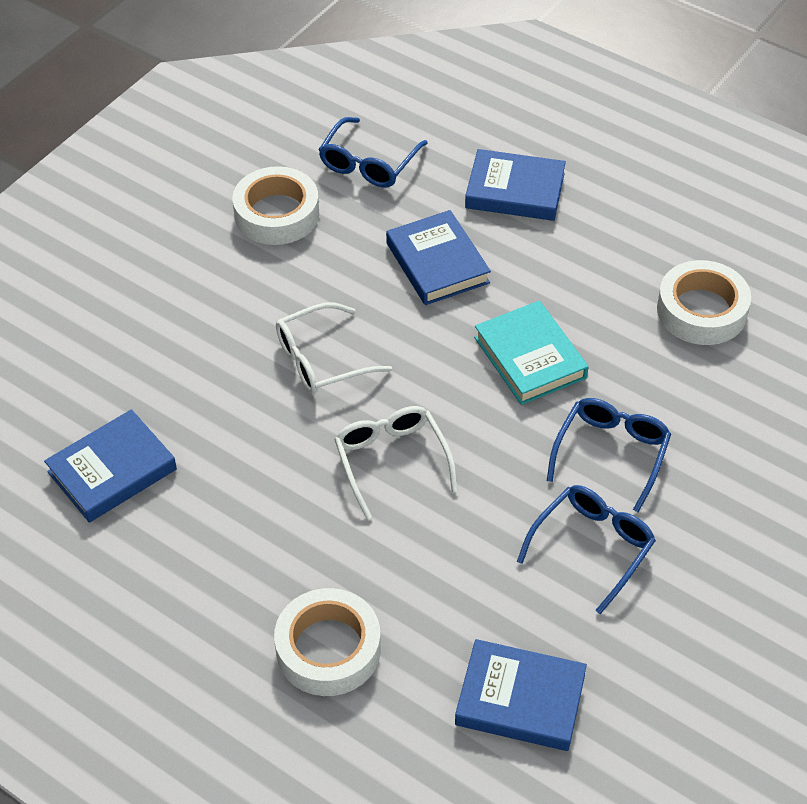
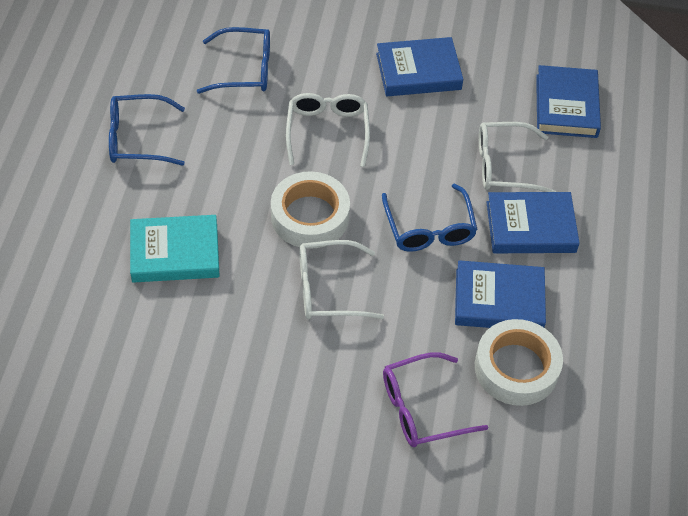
purple glasses: 0 -> 1
white glasses: 2 -> 3
white tape: 3 -> 2

